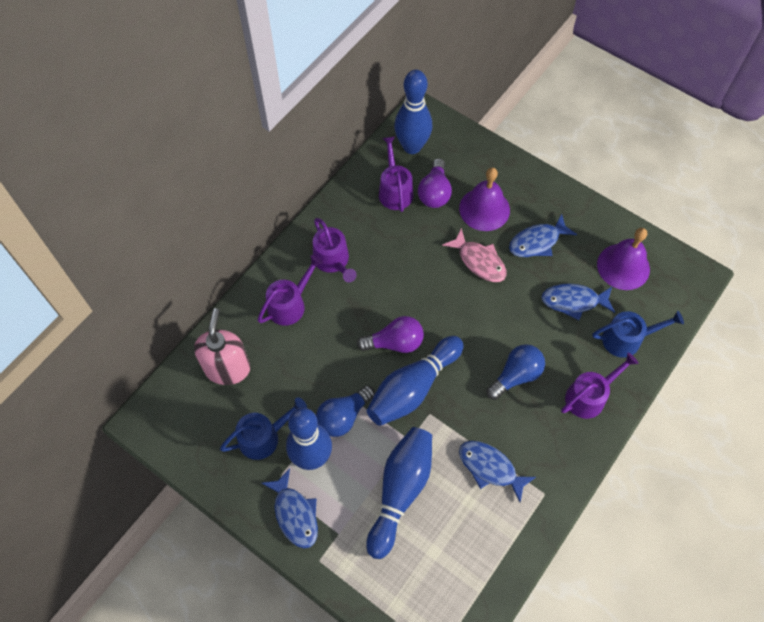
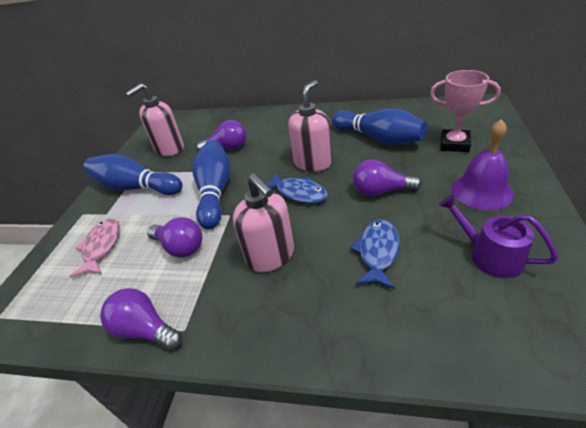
blue bowling pin: 4 -> 3
blue fish: 4 -> 2
blue light bulb: 2 -> 0
blue watering can: 2 -> 0
pink soap dispenser: 1 -> 3
pink trophy: 0 -> 1
purple bell: 2 -> 1
purple light bulb: 2 -> 4
purple watering can: 4 -> 1

